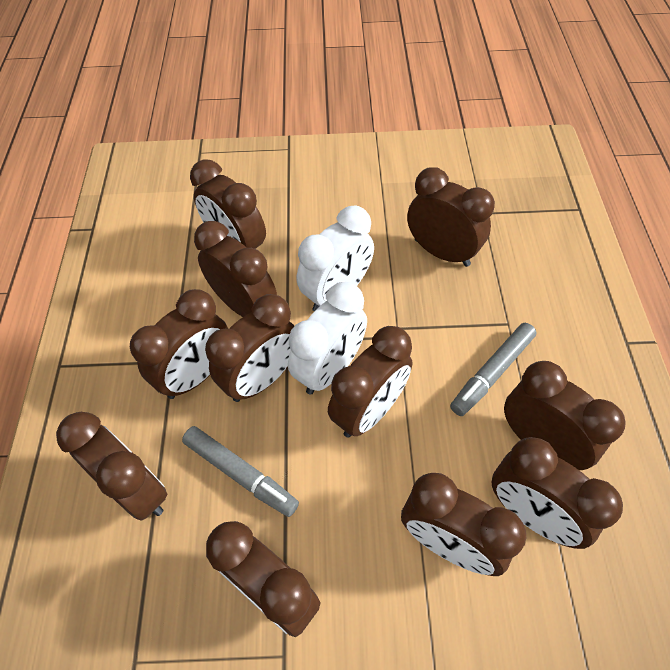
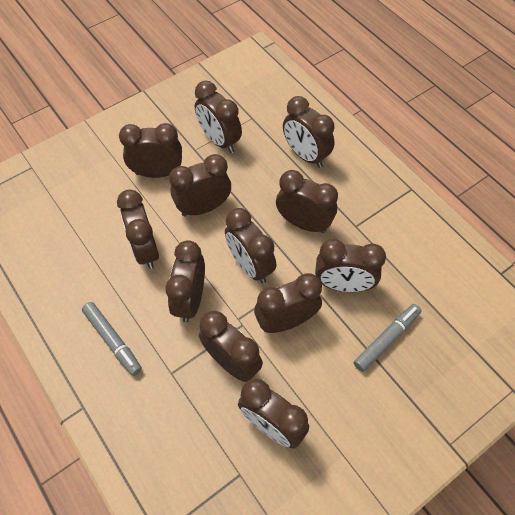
brown clock: 11 -> 12
white clock: 2 -> 0

